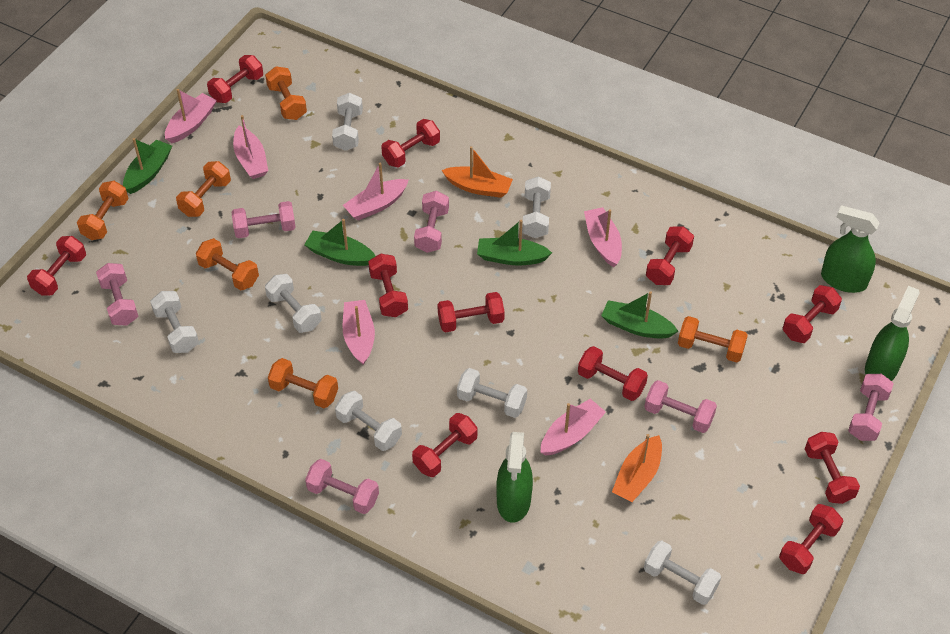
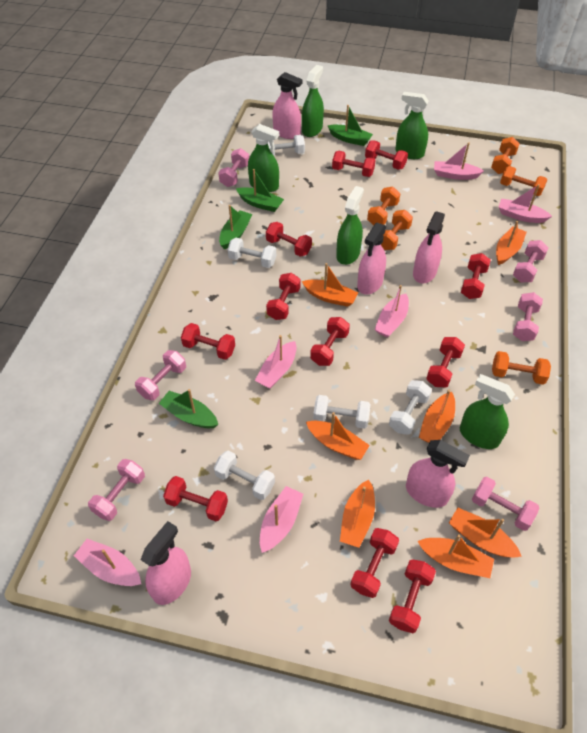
green spray bottle: 3 -> 5
orange boat: 2 -> 7
orange dumbbell: 6 -> 5
pink spray bottle: 0 -> 5
white dumbbell: 7 -> 5

